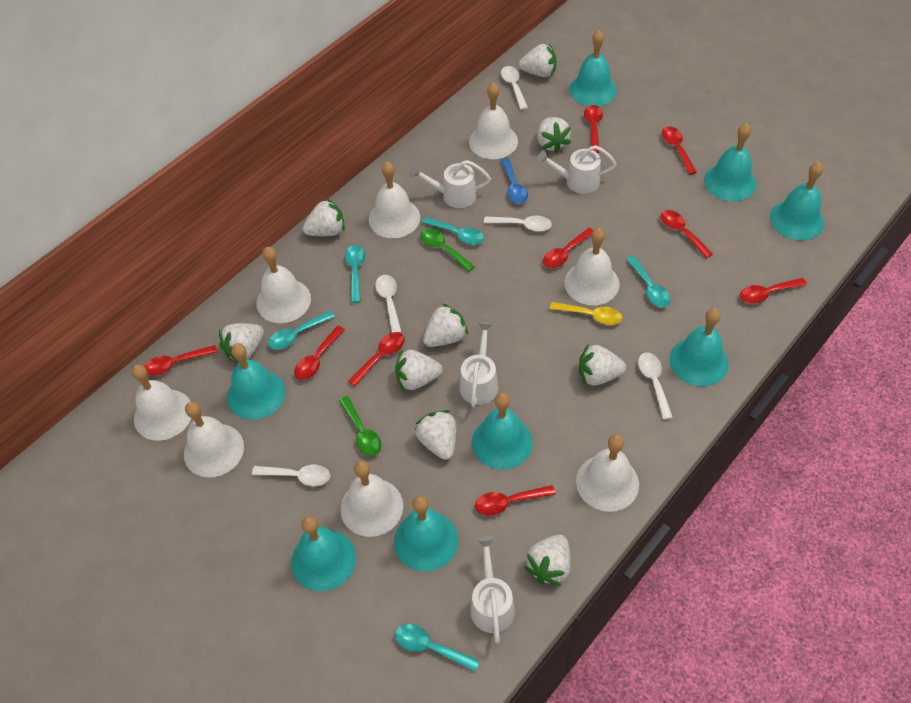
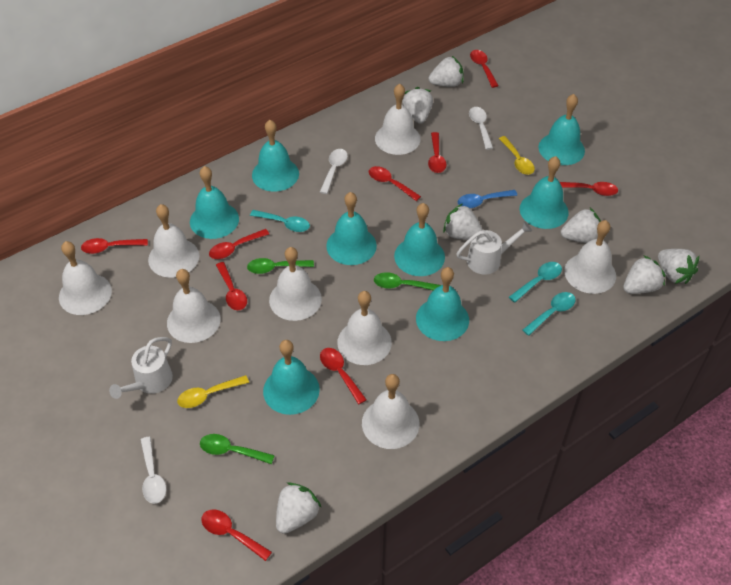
green spoon: 2 -> 3
turquoise spoon: 5 -> 3
white spoon: 5 -> 3
white strawberry: 9 -> 7
white watering can: 4 -> 2
yellow spoon: 1 -> 2

